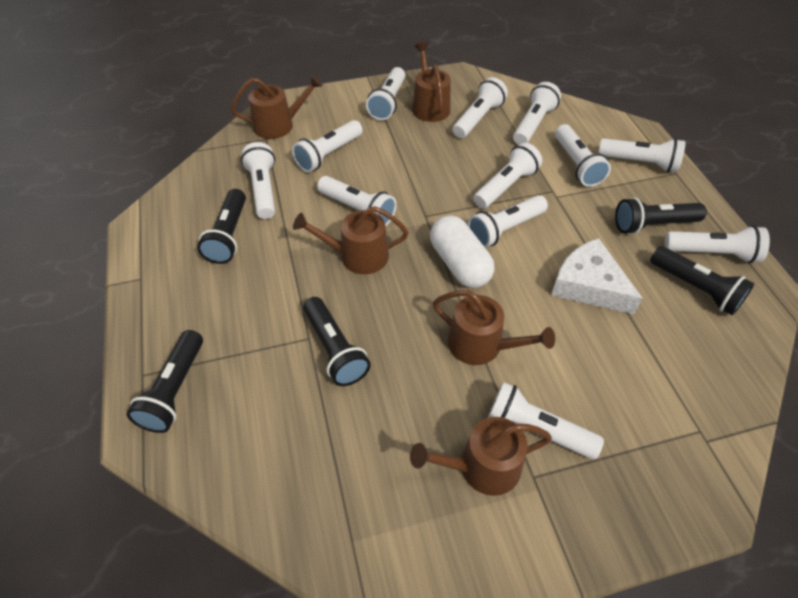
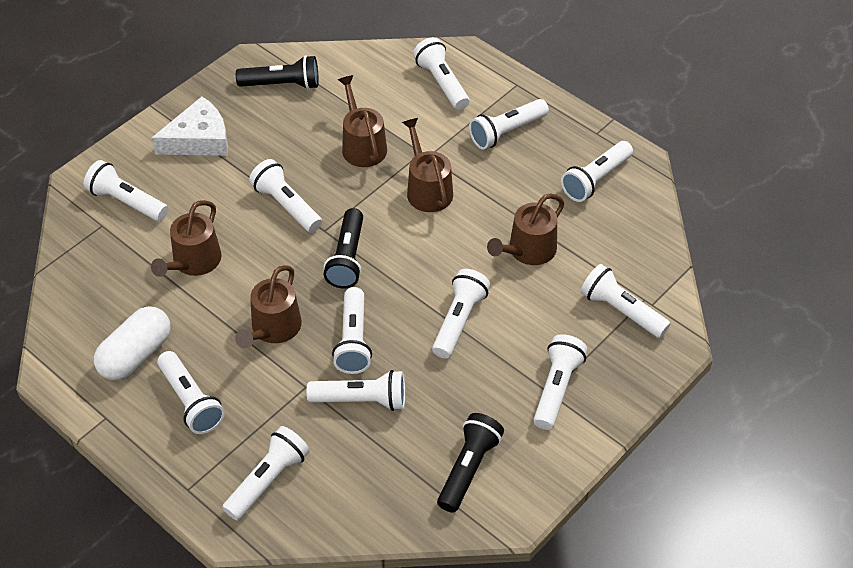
black flashlight: 5 -> 3

